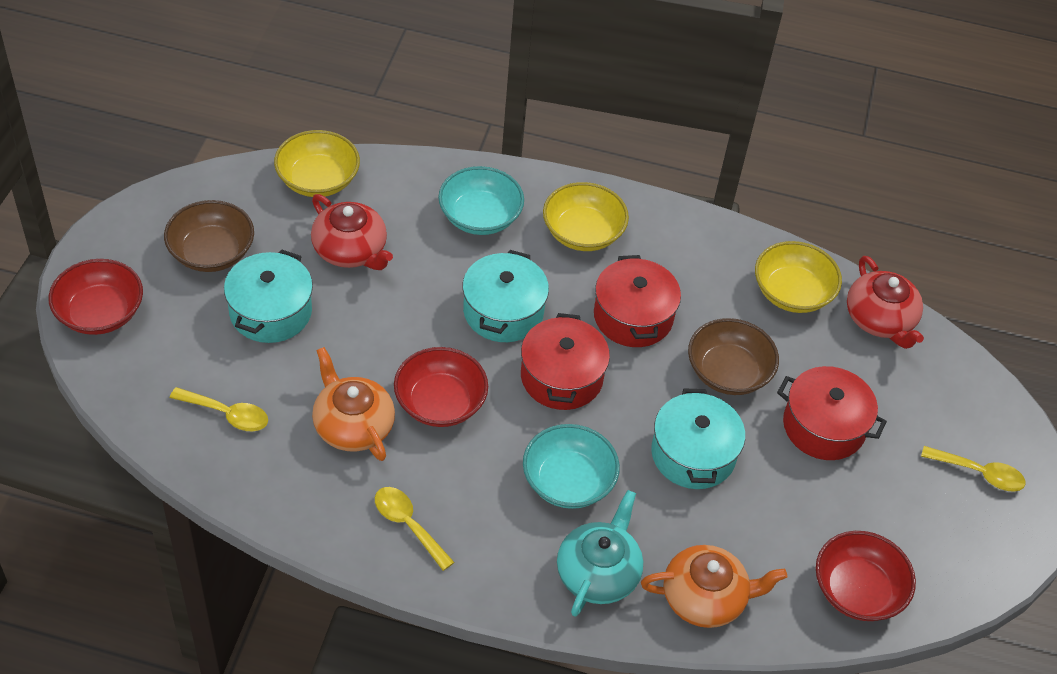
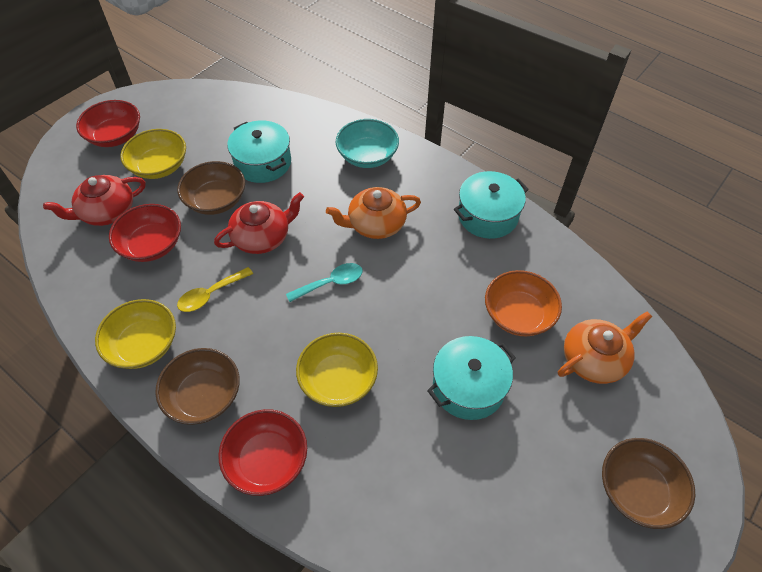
brown bowl: 2 -> 3
orange bowl: 0 -> 1
red pot: 3 -> 0
turquoise bowl: 2 -> 1
turquoise spoon: 0 -> 1
turquoise teapot: 1 -> 0
yellow spoon: 3 -> 1

